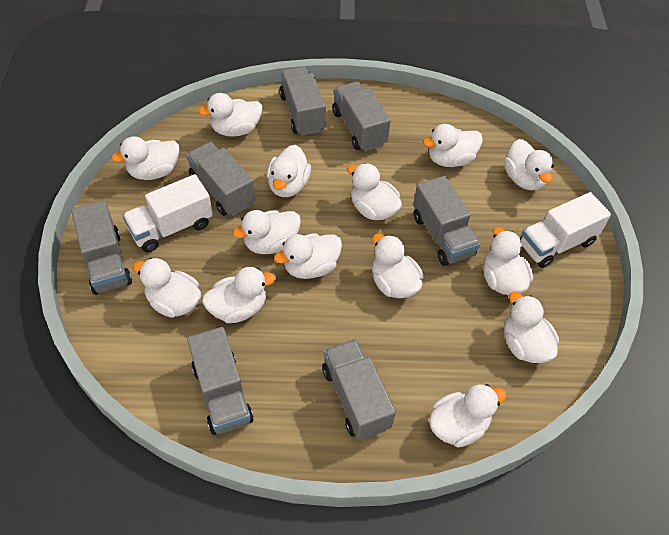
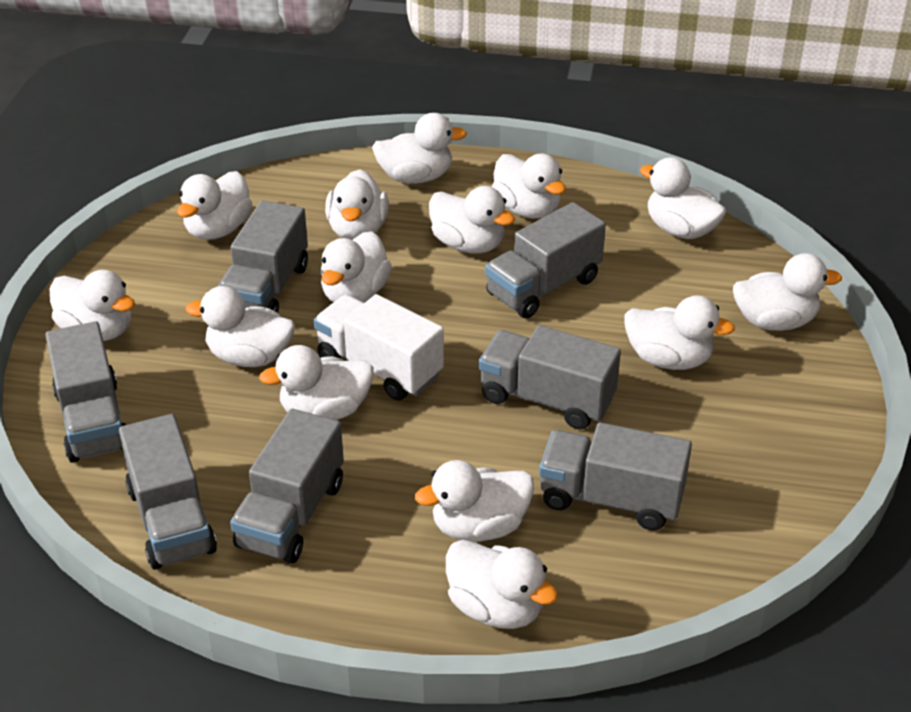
white truck: 2 -> 1

